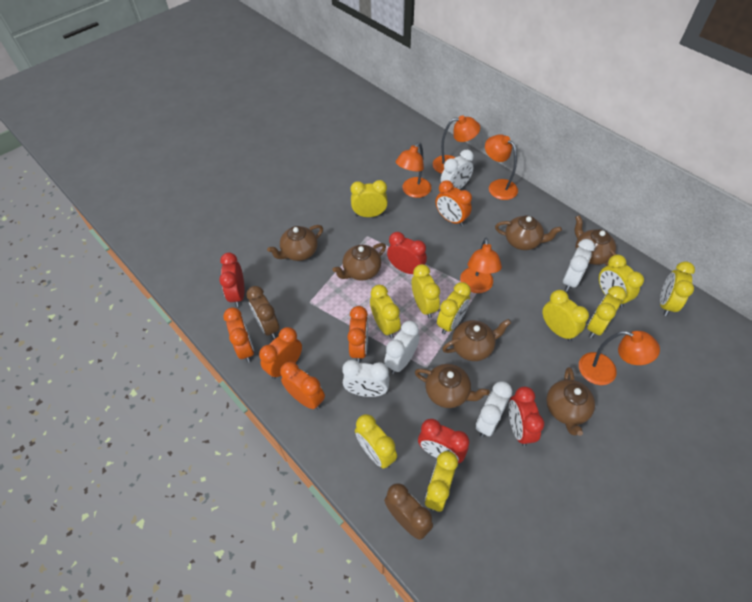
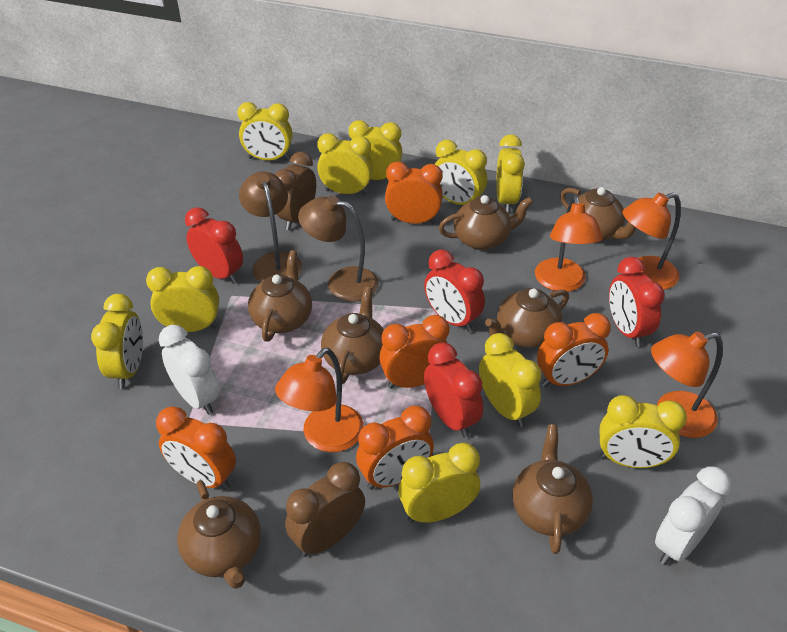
brown lamp: 0 -> 2
orange lamp: 5 -> 4
white clock: 5 -> 2

